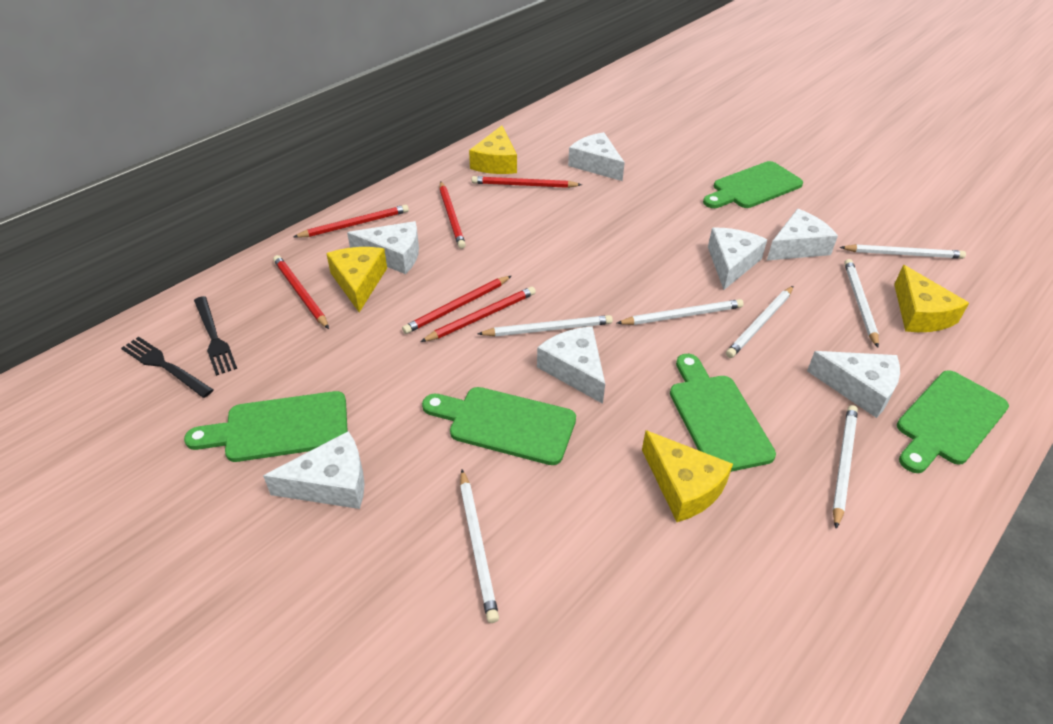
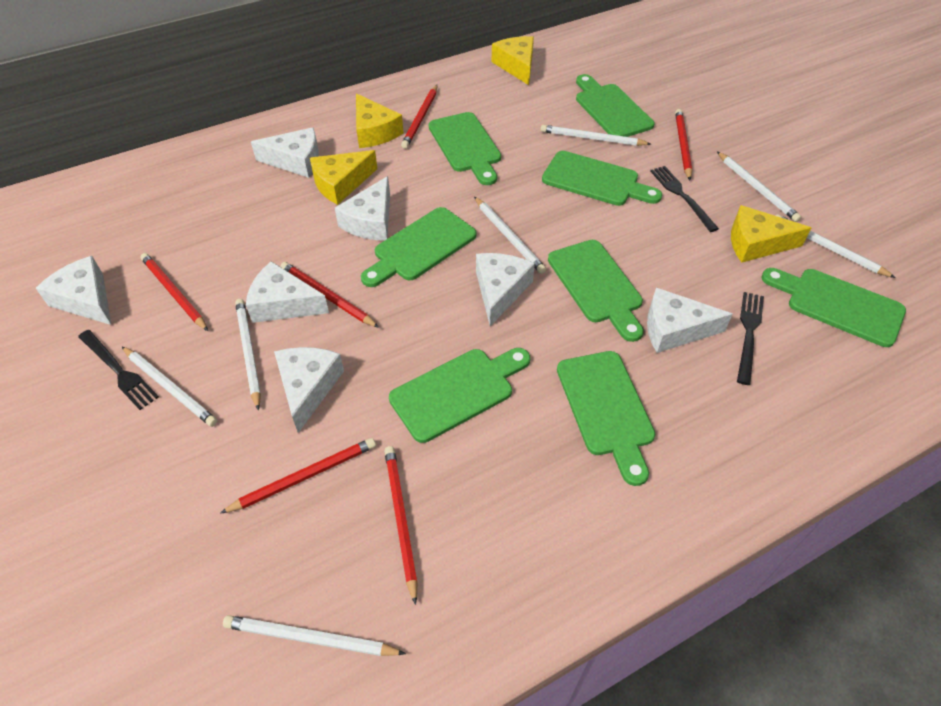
black fork: 2 -> 3
green cutting board: 5 -> 8

